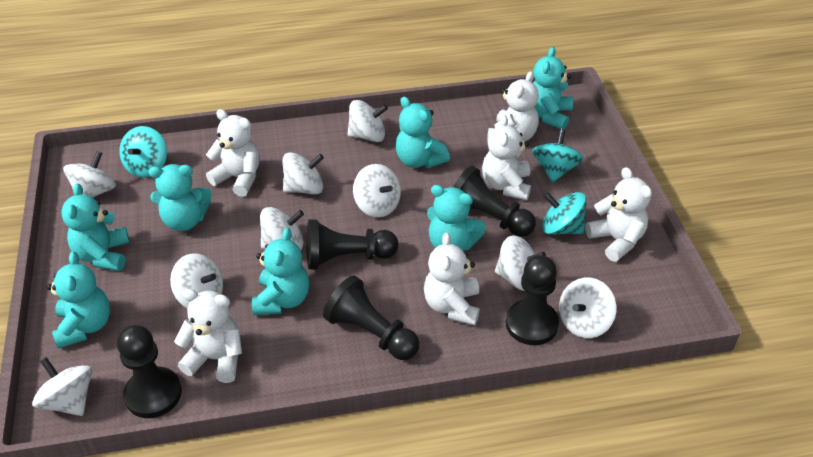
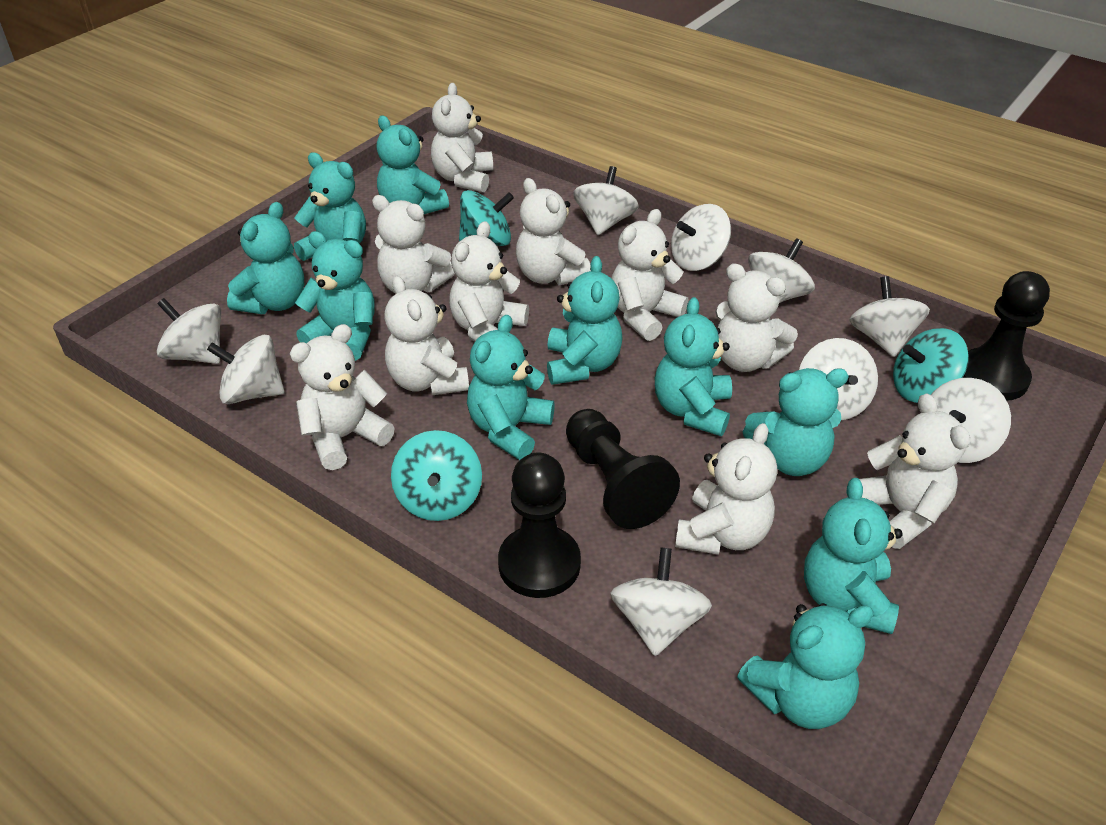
black pawn: 5 -> 3
turquoise teddy bear: 7 -> 10
white teddy bear: 6 -> 10

